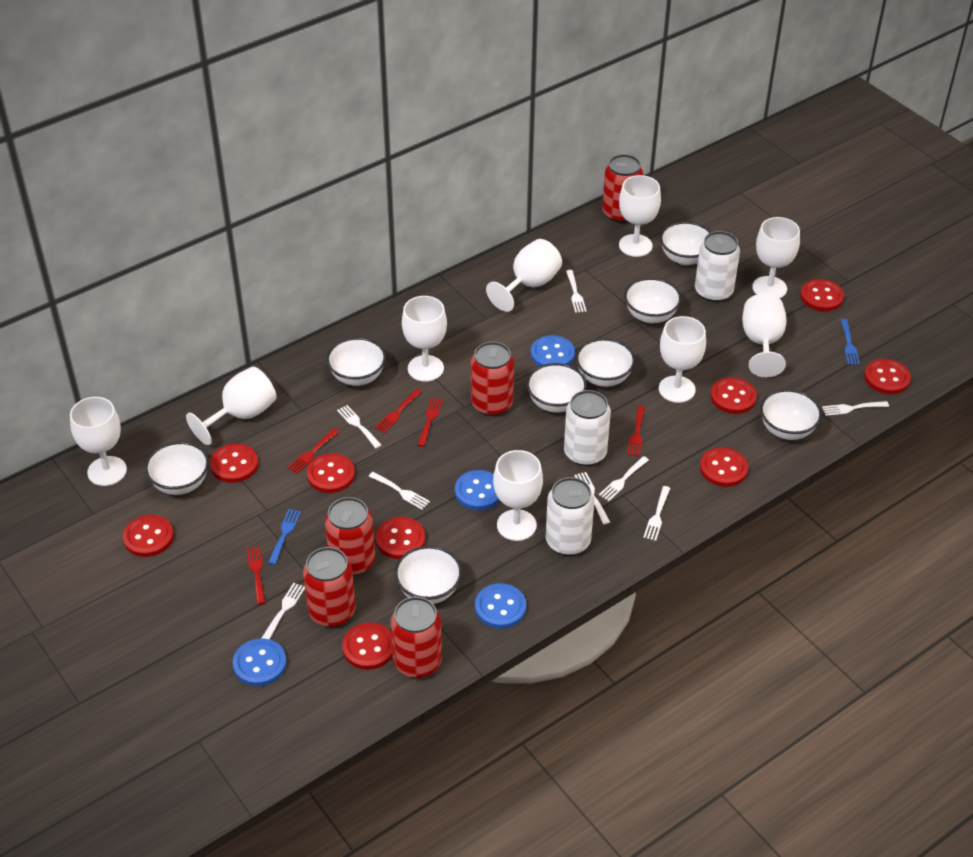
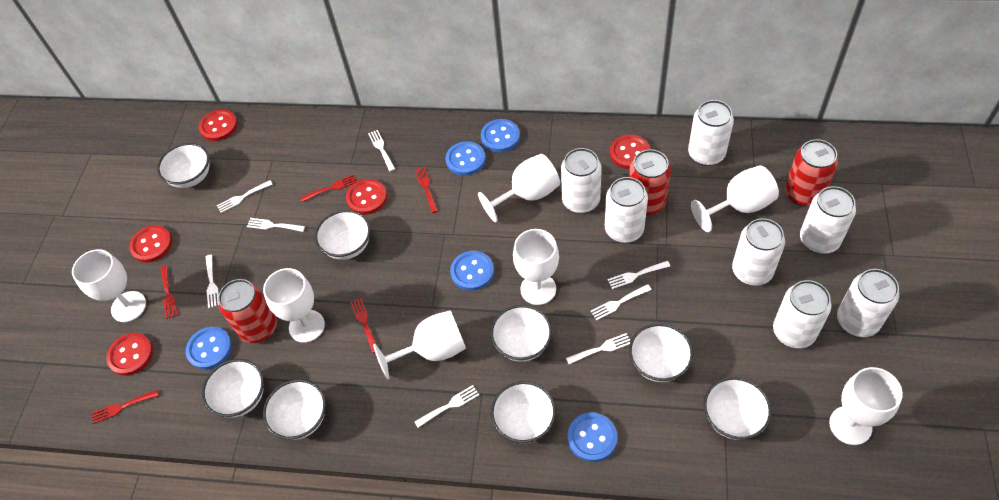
blue button: 4 -> 5
blue fork: 2 -> 0
red button: 9 -> 5
red can: 5 -> 3
white can: 3 -> 7
white goblet: 9 -> 7

